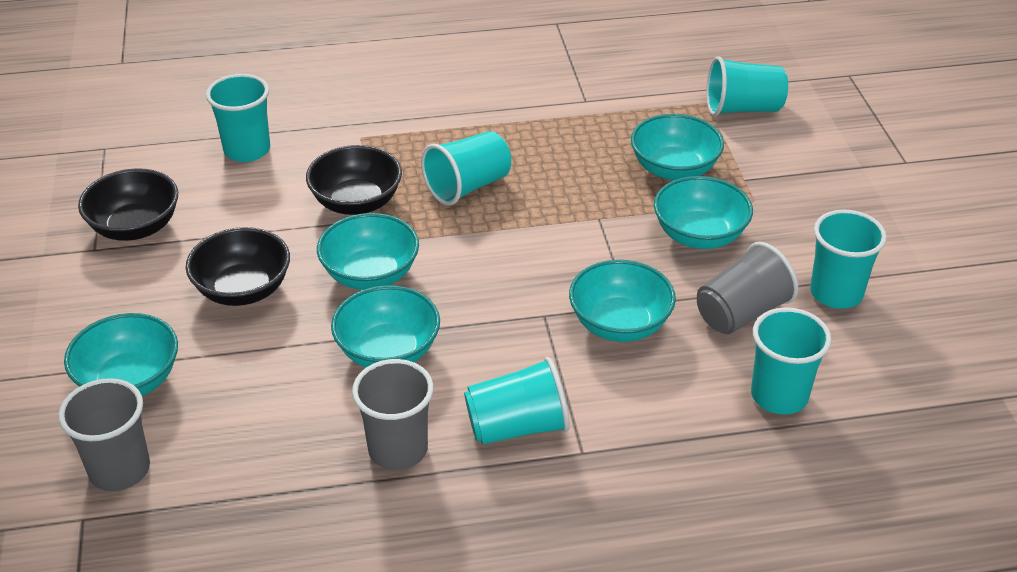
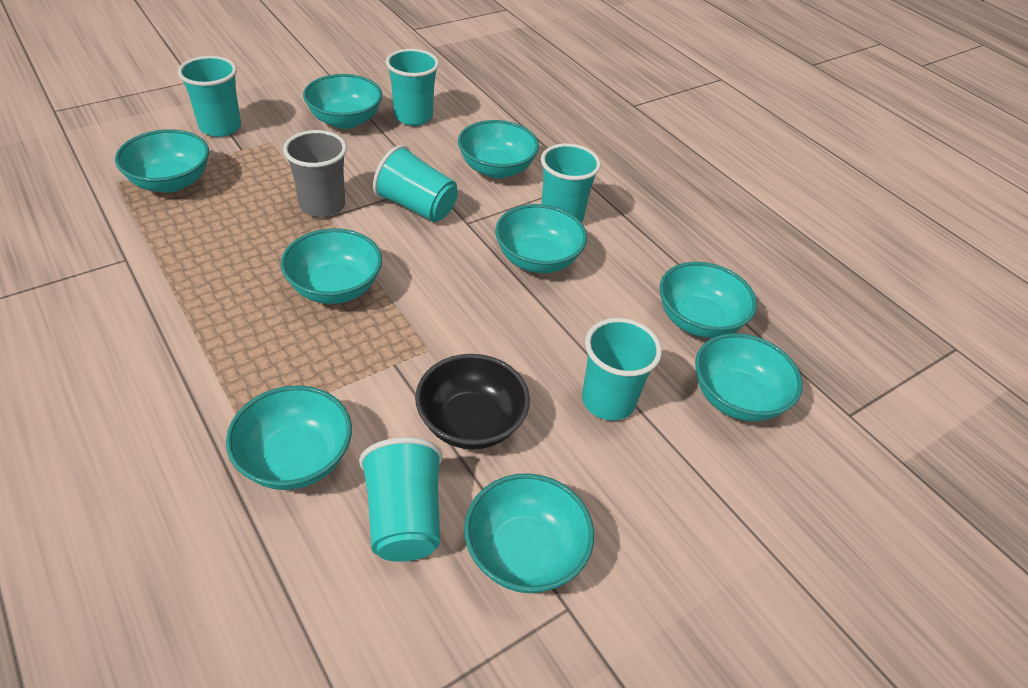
black bowl: 3 -> 1
grey cup: 3 -> 1
turquoise bowl: 6 -> 9

